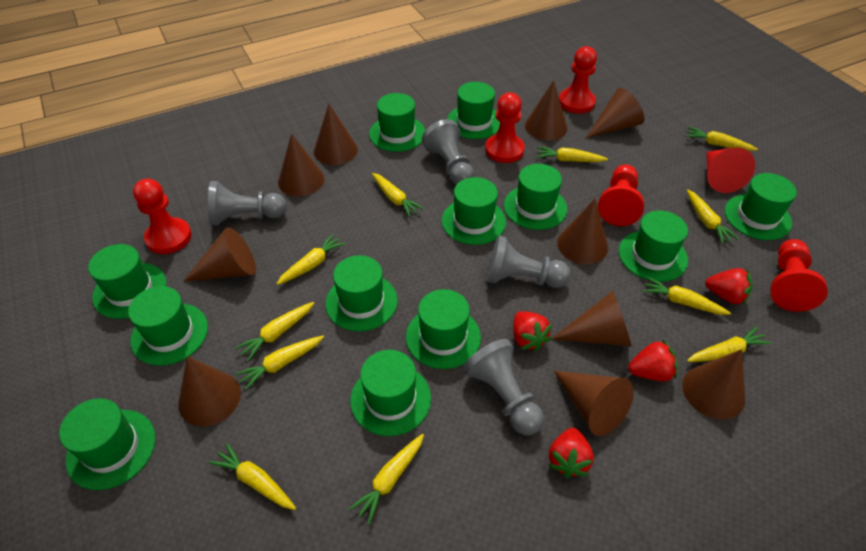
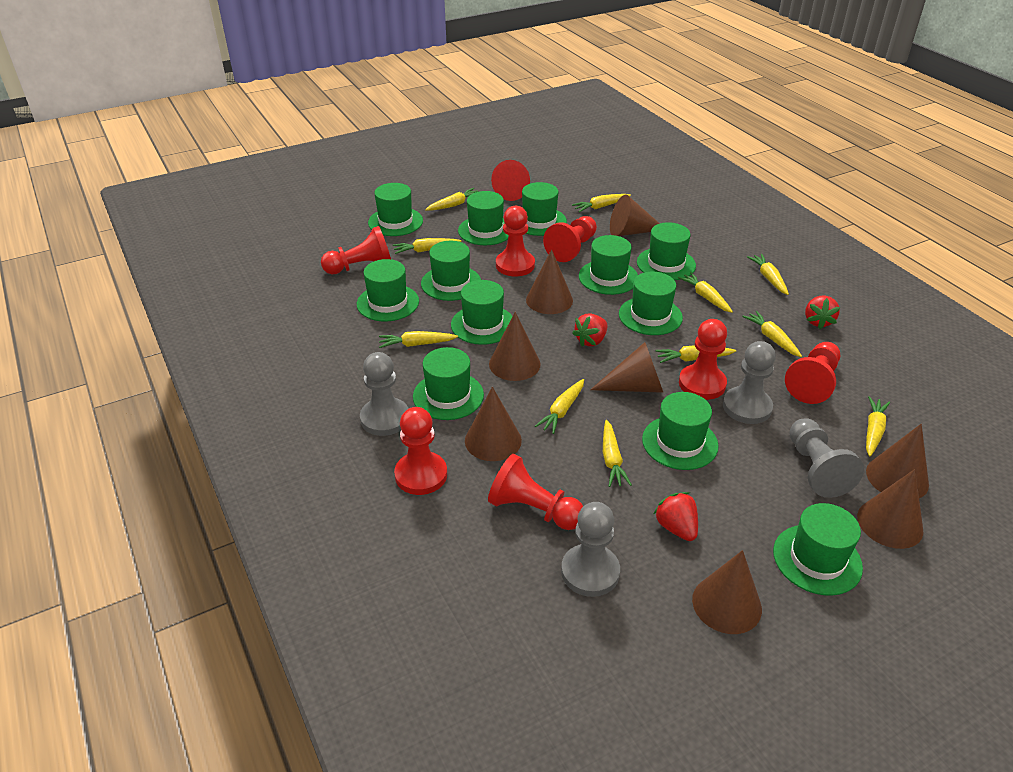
brown cone: 10 -> 8
red pawn: 5 -> 7
red strawberry: 4 -> 3

